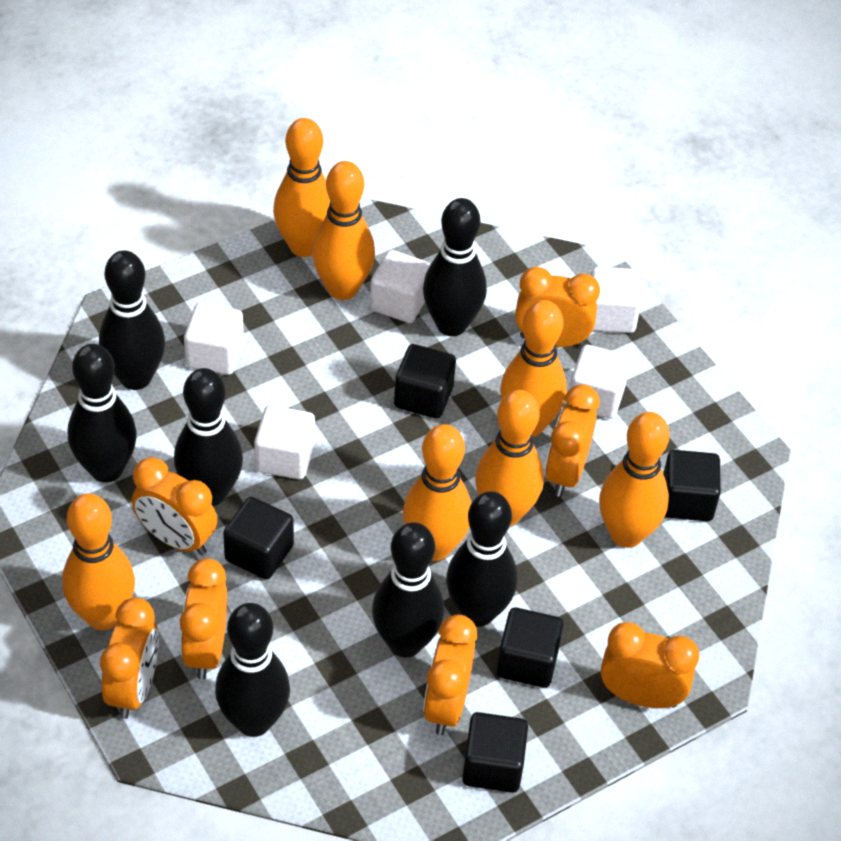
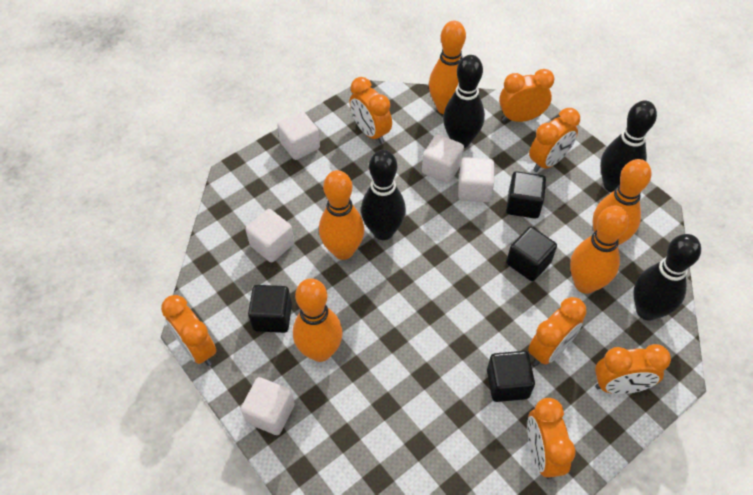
black bowling pin: 7 -> 4
black cube: 5 -> 4
orange bowling pin: 7 -> 5

